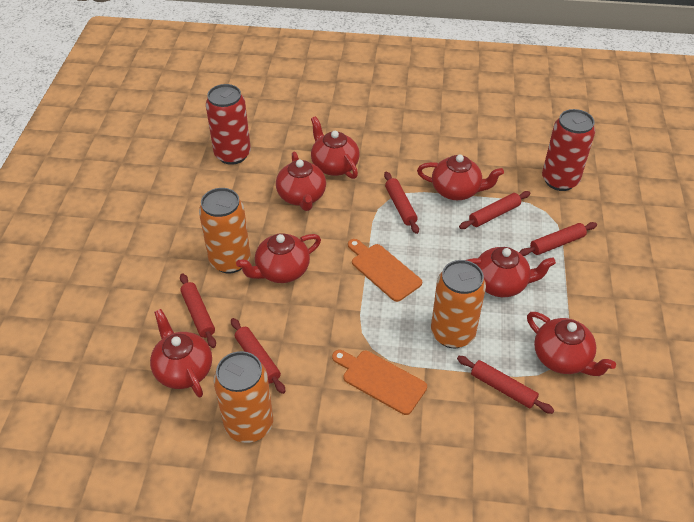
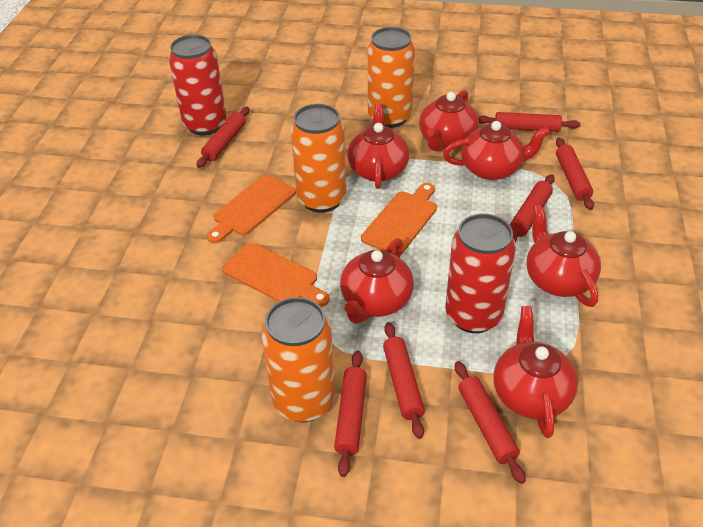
orange cutting board: 2 -> 3
red rolling pin: 6 -> 7
red teapot: 7 -> 6

